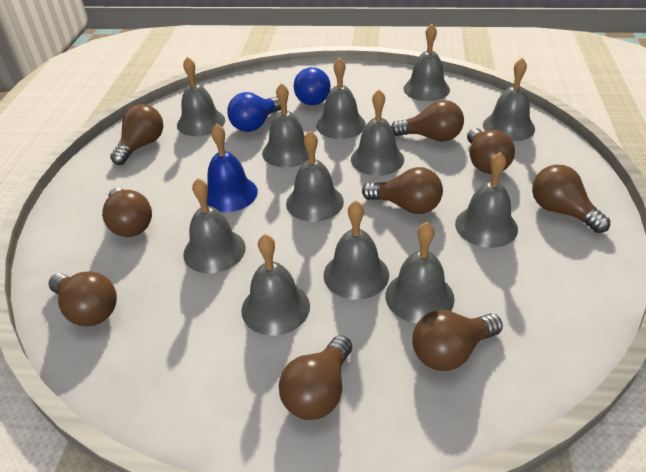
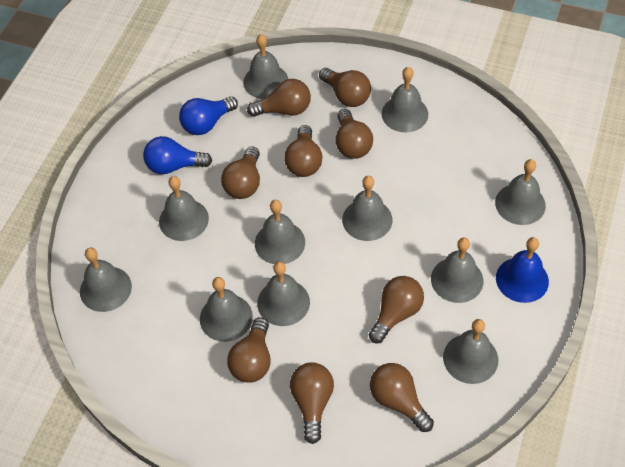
grey bell: 12 -> 11

